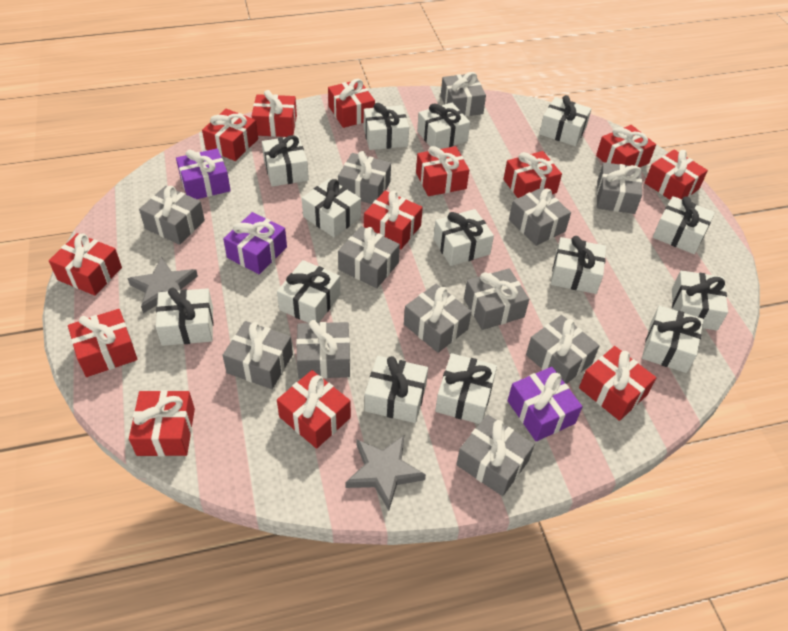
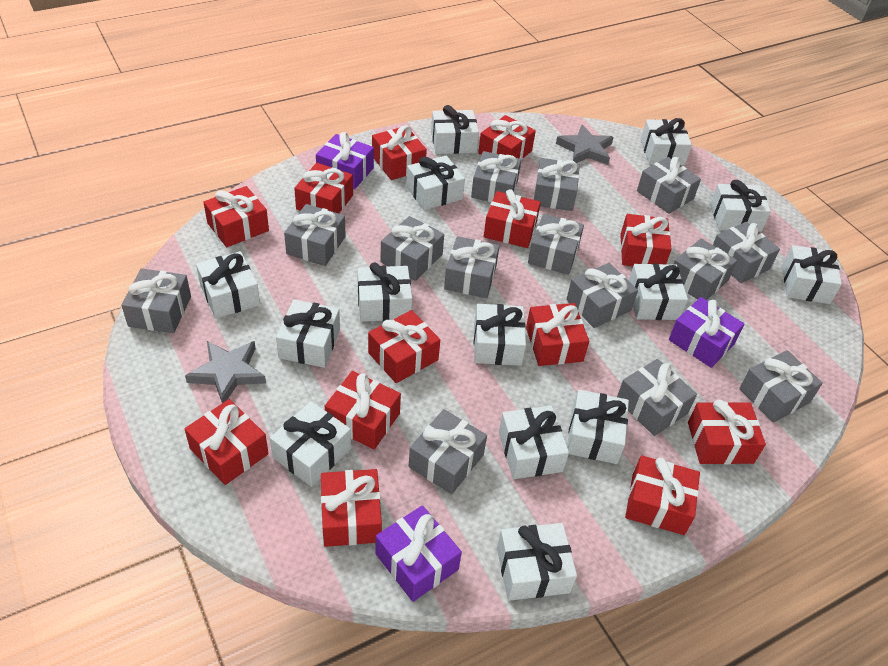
grey gift: 12 -> 14

